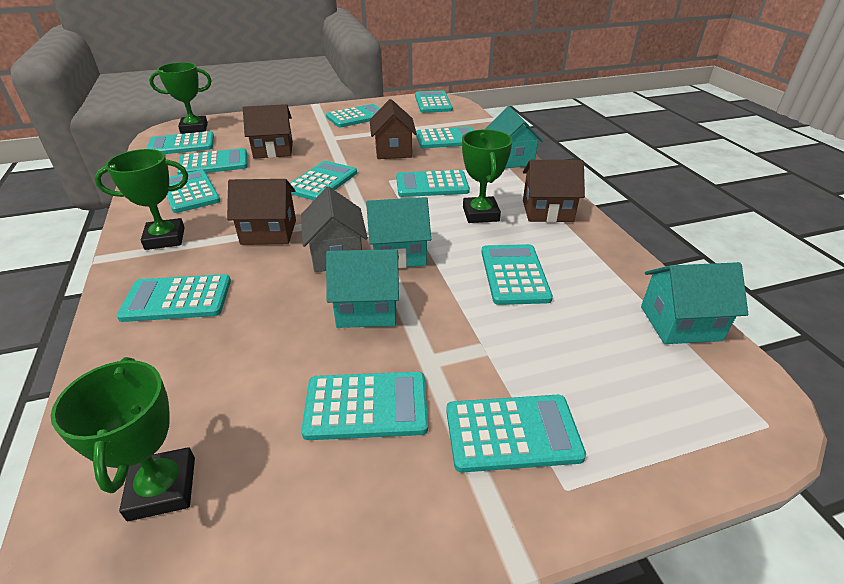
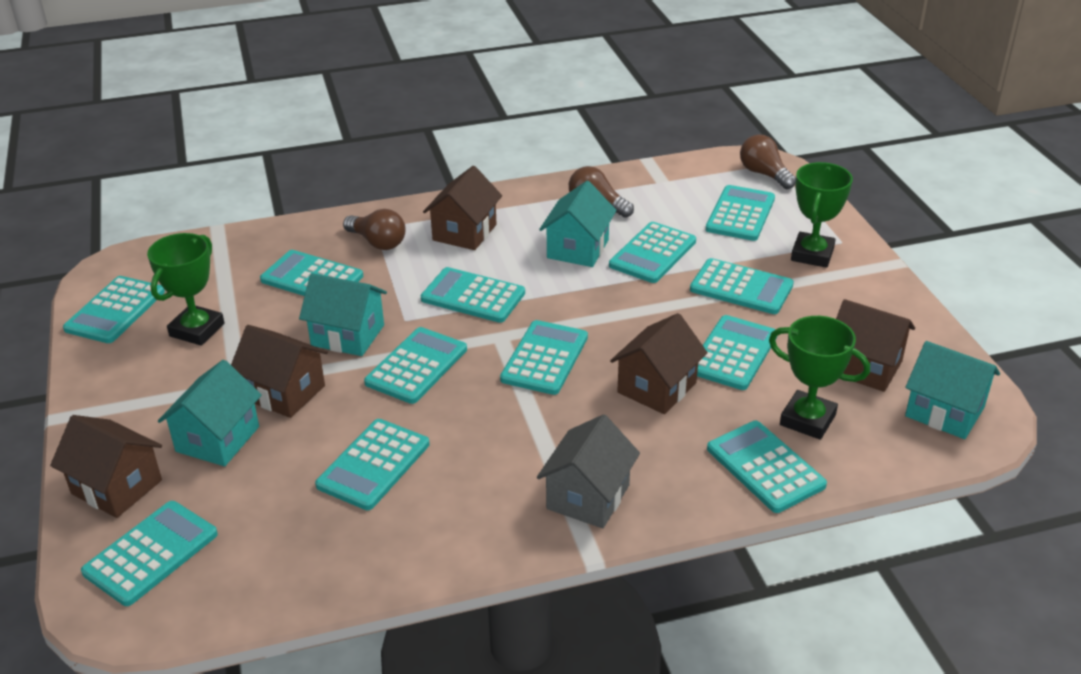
brown house: 4 -> 5
brown light bulb: 0 -> 3
green trophy: 4 -> 3

